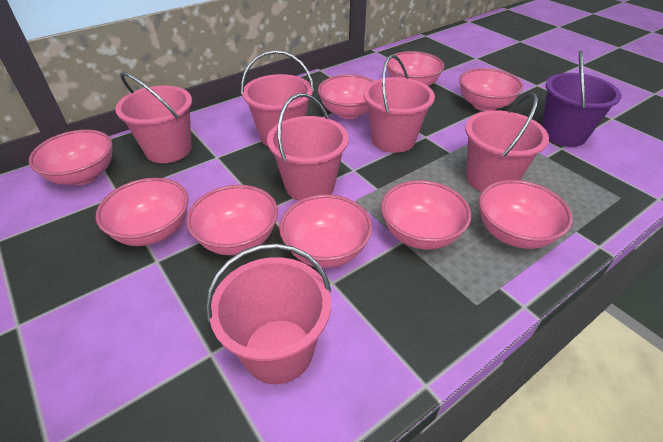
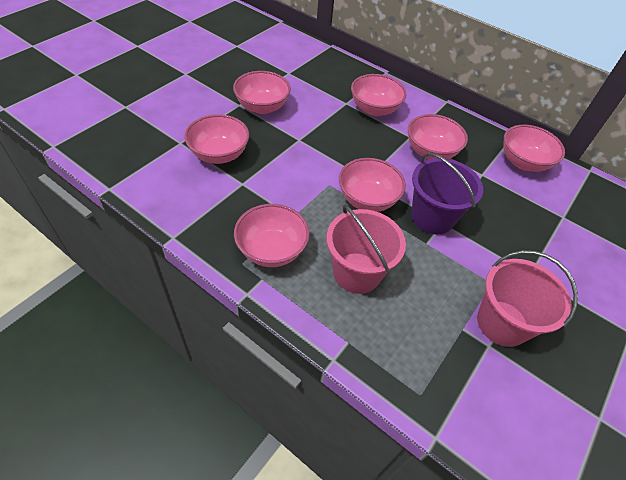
pink bowl: 9 -> 7
pink bucket: 6 -> 2

